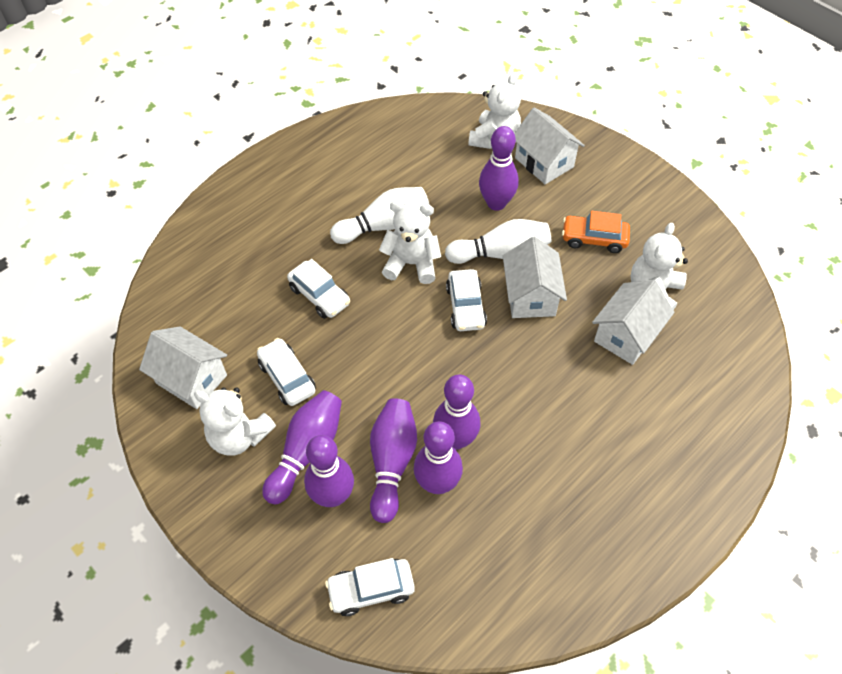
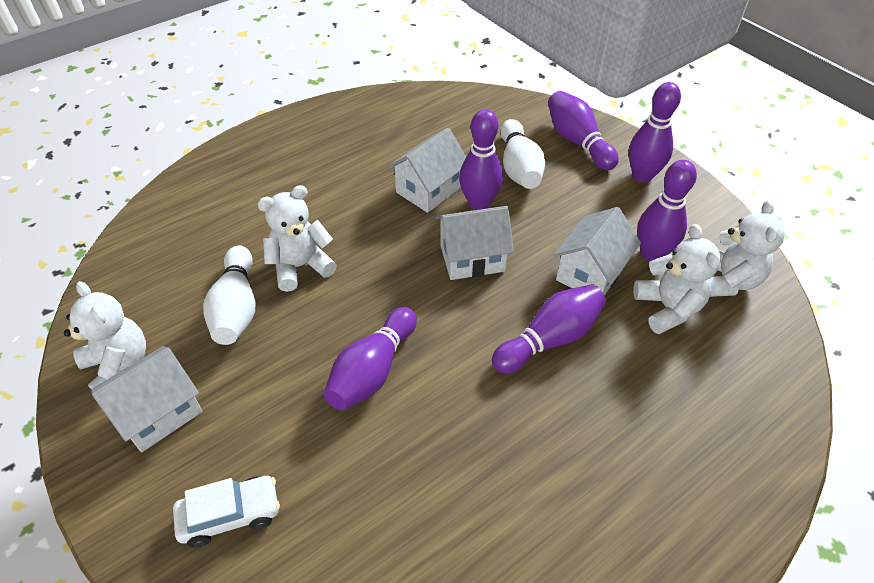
orange car: 1 -> 0
white car: 4 -> 1

